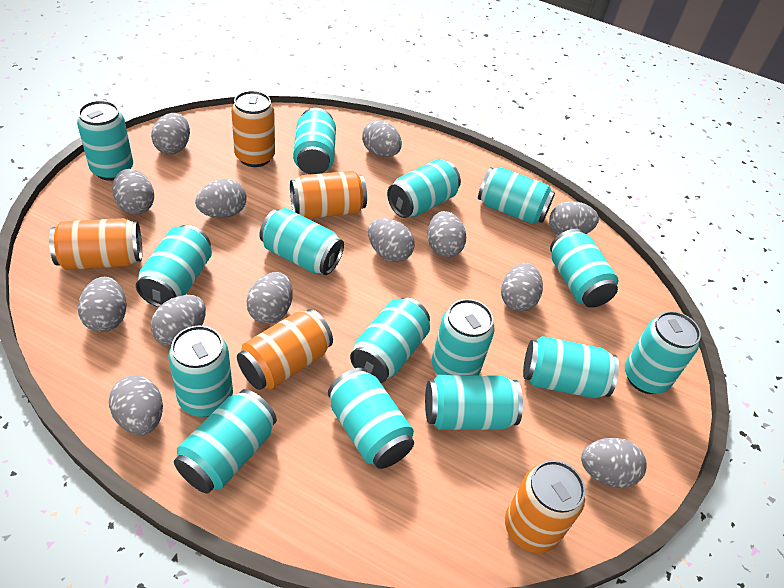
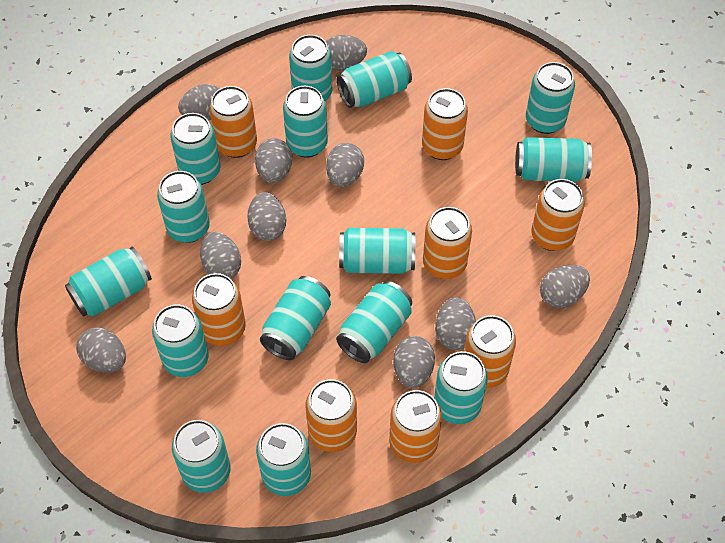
grey egg: 13 -> 10
orange can: 5 -> 8

